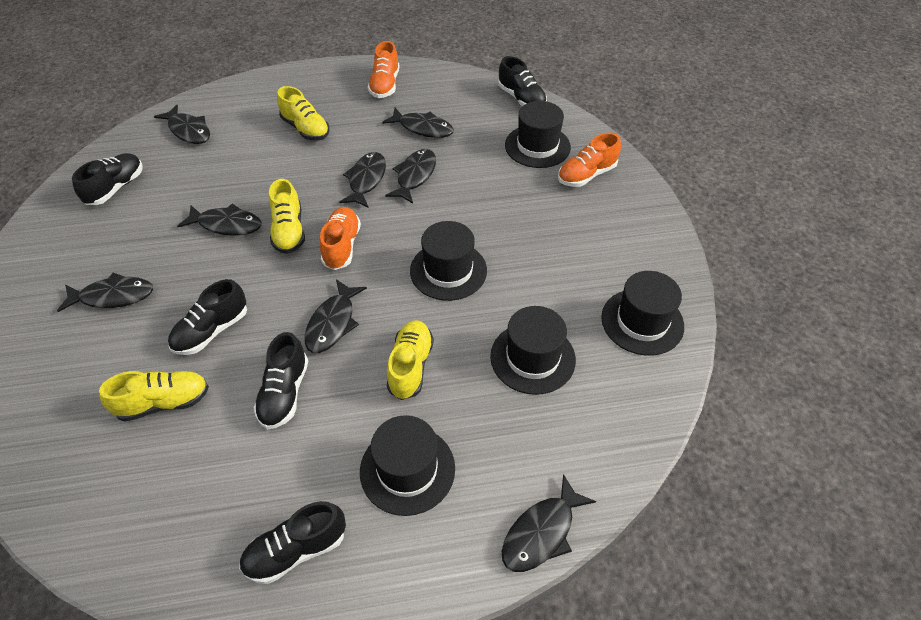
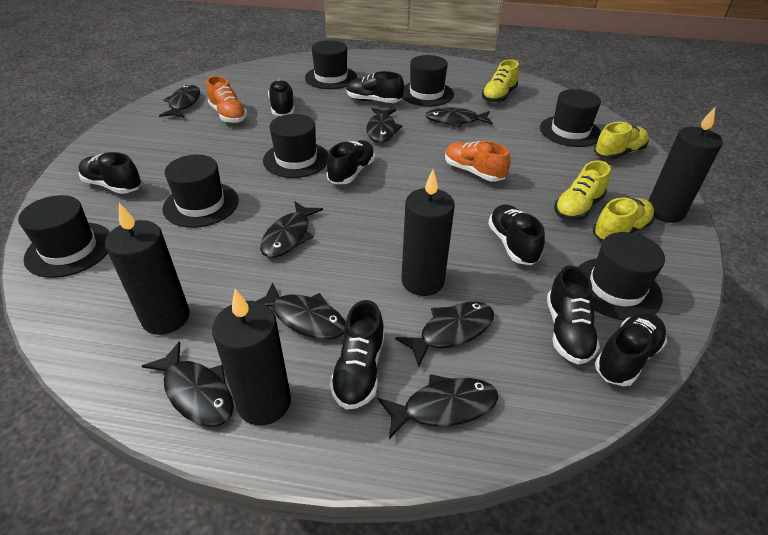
black candle: 0 -> 4
black hat: 5 -> 7
black shoe: 5 -> 8
orange shoe: 3 -> 2

